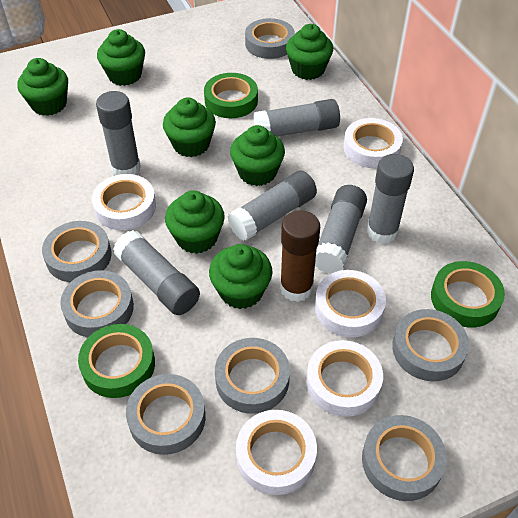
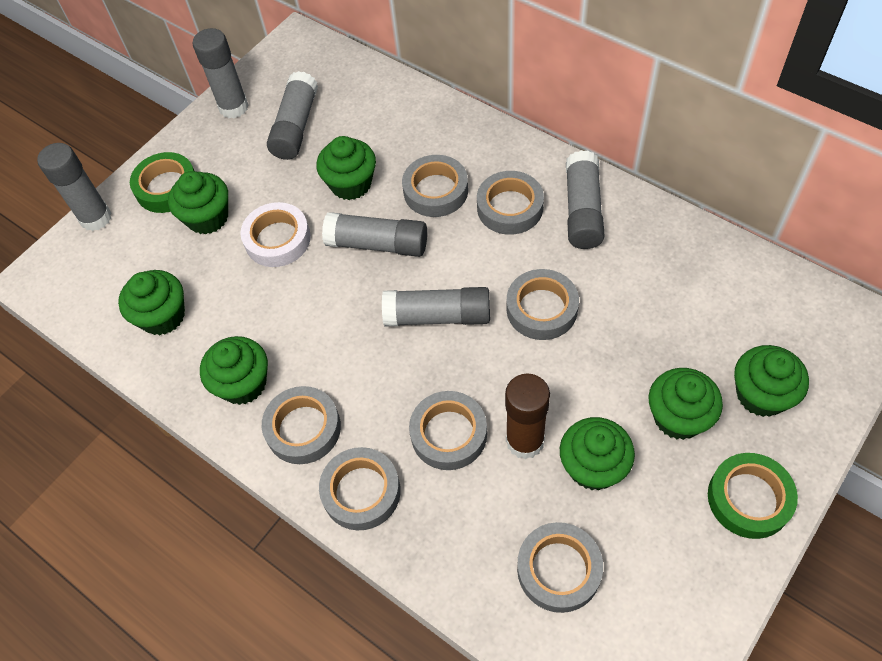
green tape: 3 -> 2
white tape: 5 -> 1

